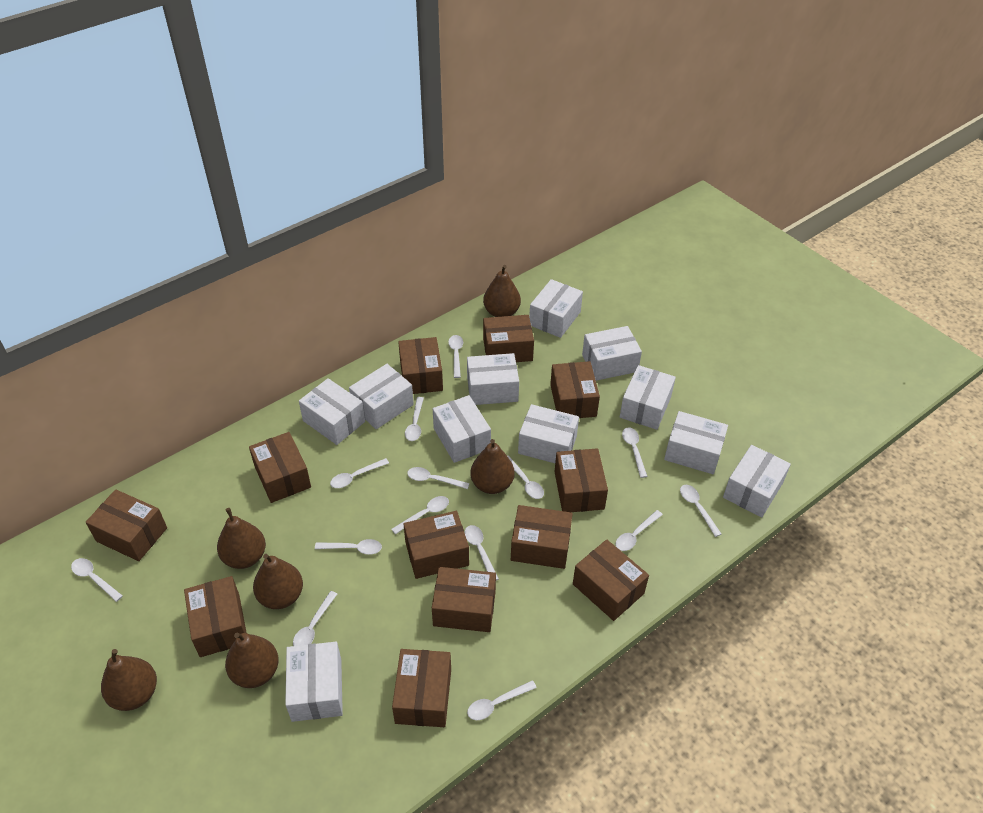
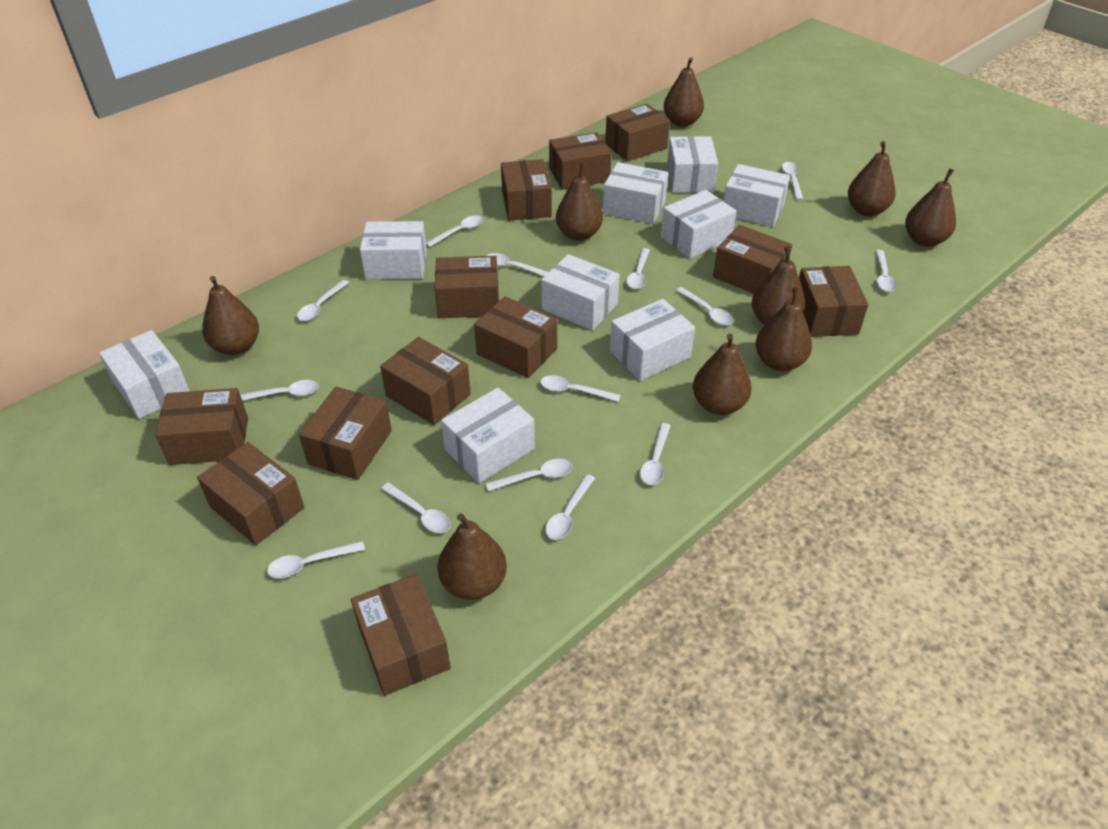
brown pear: 6 -> 9
white box: 11 -> 9

